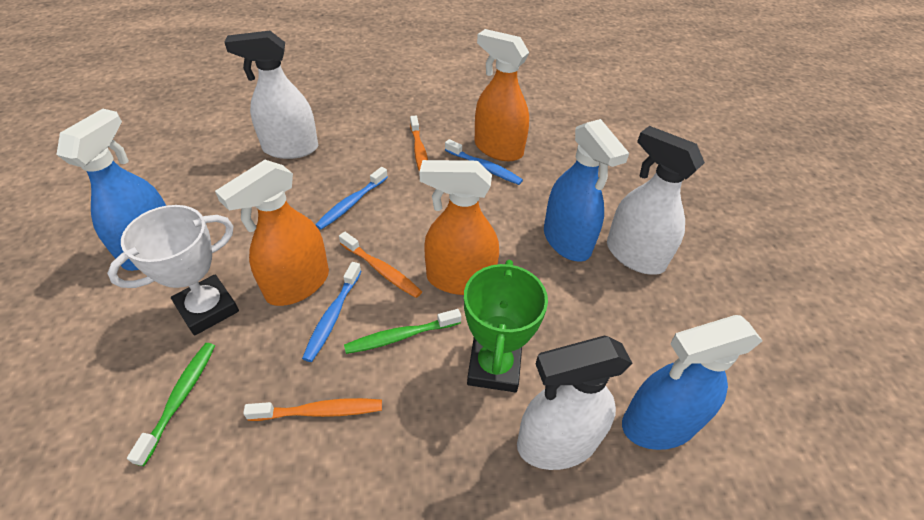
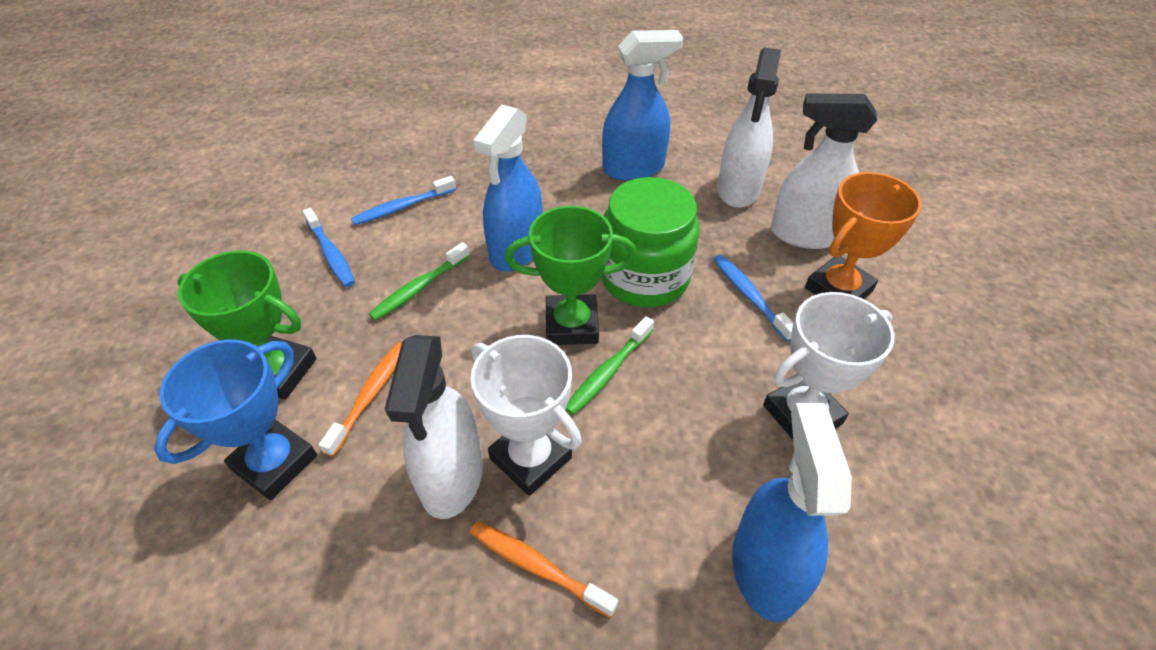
blue trophy: 0 -> 1
green jar: 0 -> 1
green trophy: 1 -> 2
orange spray bottle: 3 -> 0
orange toothbrush: 3 -> 2
orange trophy: 0 -> 1
white trophy: 1 -> 2

